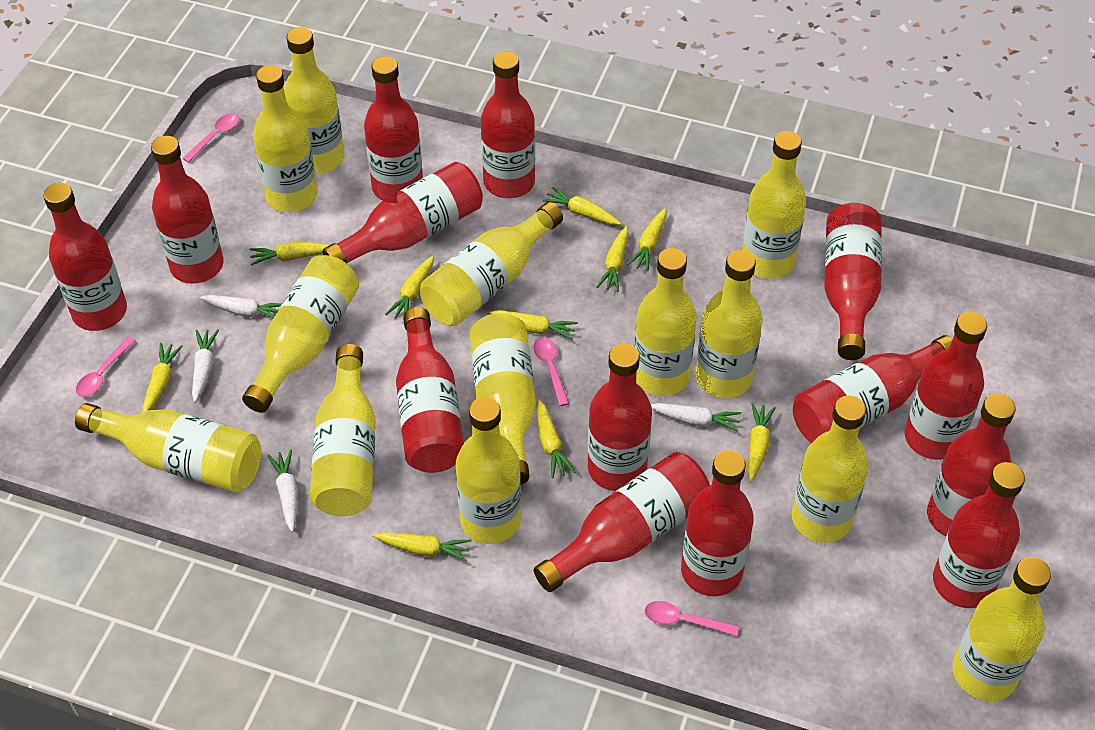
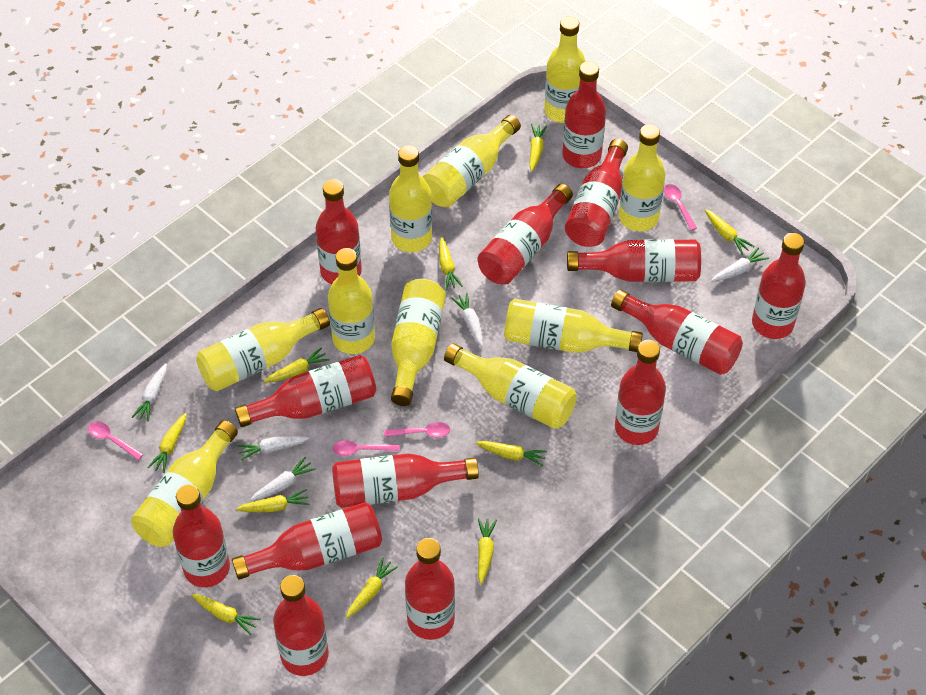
white carrot: 4 -> 5
yellow bottle: 13 -> 10

